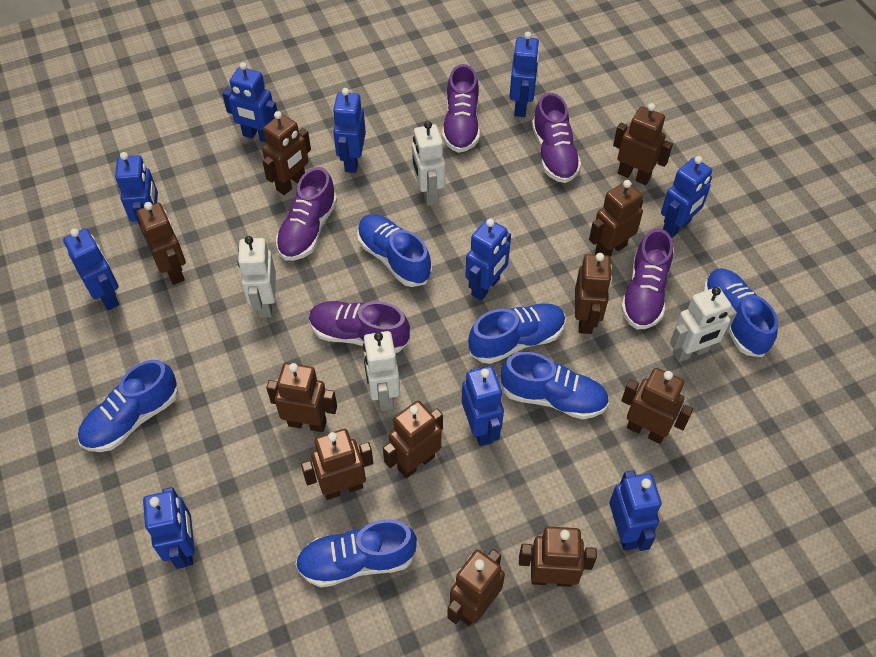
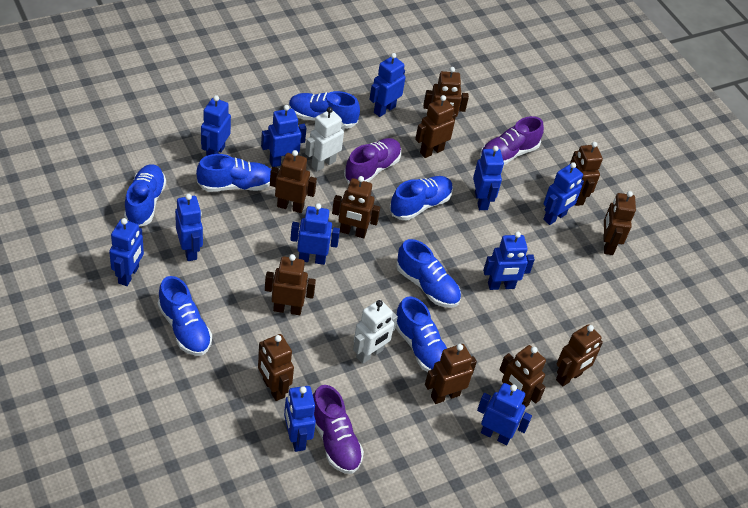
blue robot: 10 -> 11
blue shoe: 6 -> 7
purple shoe: 5 -> 3
white robot: 4 -> 2

